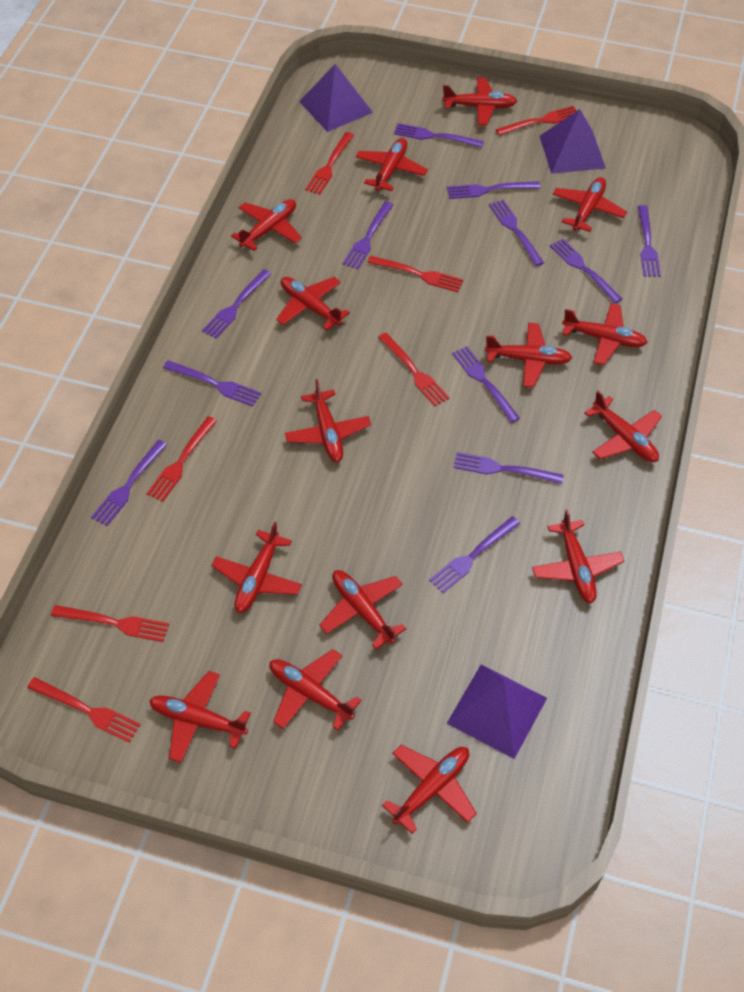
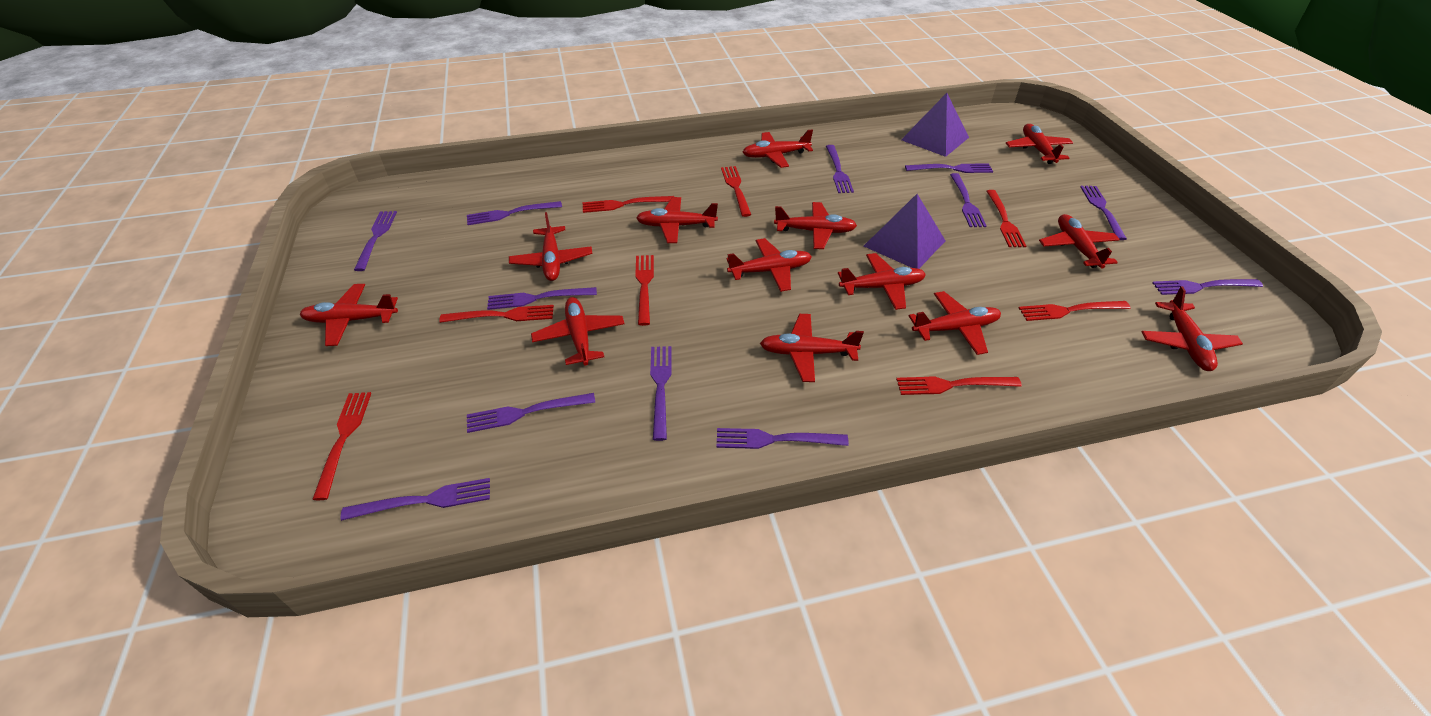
purple pyramid: 3 -> 2
red fork: 7 -> 8
red plane: 15 -> 13

